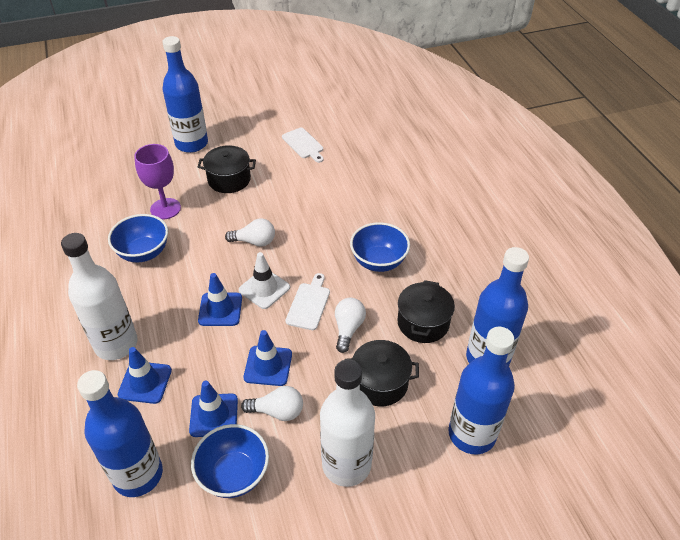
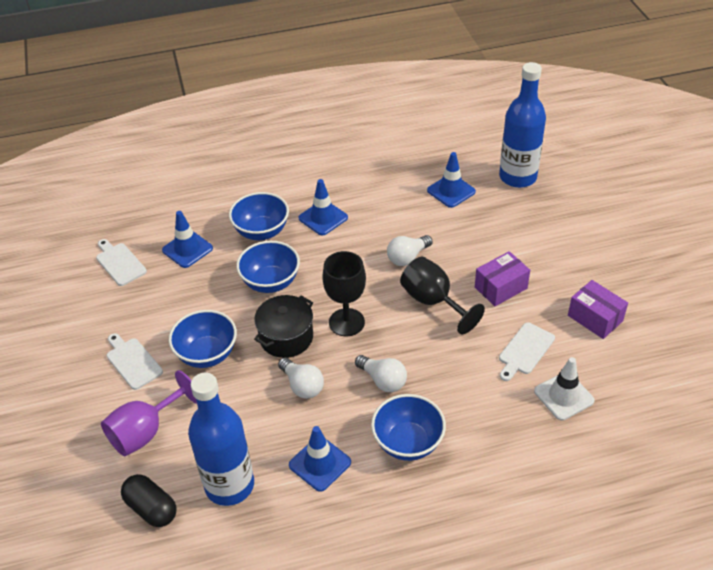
black capsule: 0 -> 1
black goblet: 0 -> 2
black pot: 3 -> 1
blue bottle: 4 -> 2
blue bowl: 3 -> 4
purple box: 0 -> 2
white bottle: 2 -> 0
white cutting board: 2 -> 3

